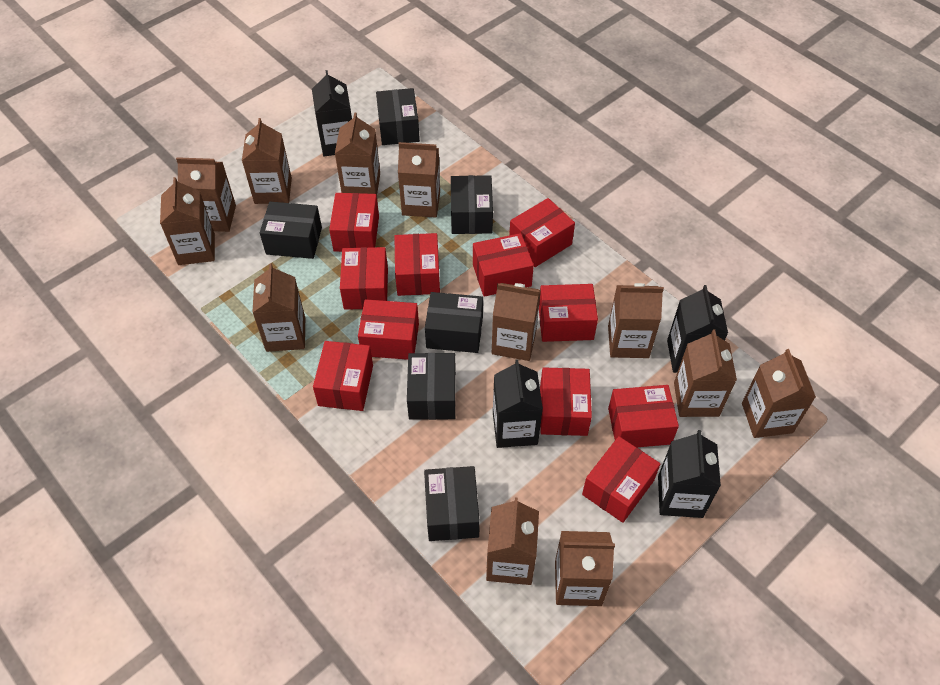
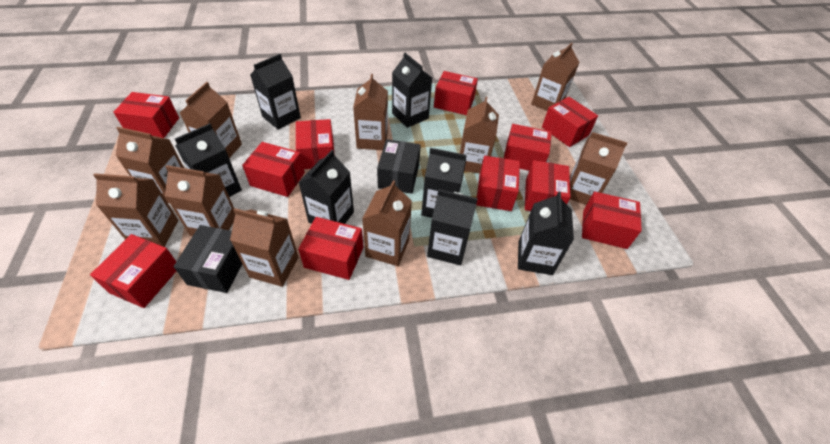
black box: 6 -> 2
black carton: 4 -> 7
brown carton: 12 -> 10

